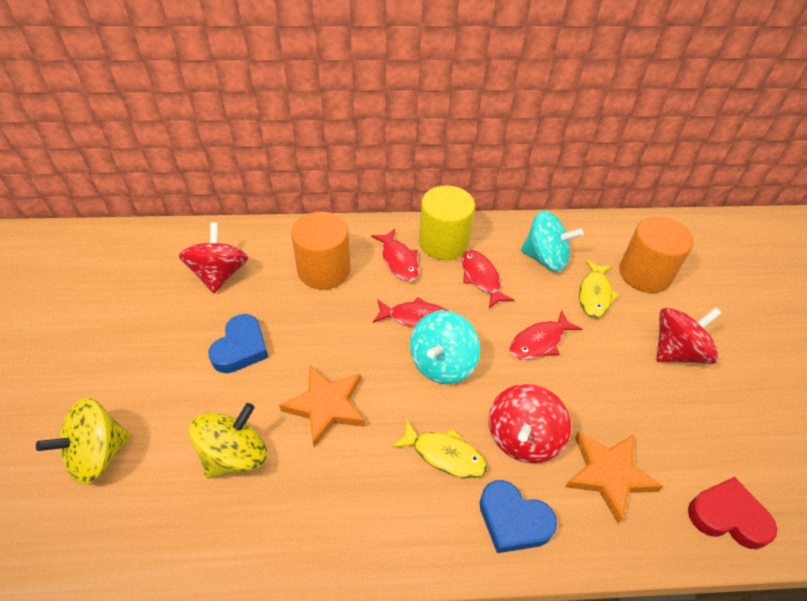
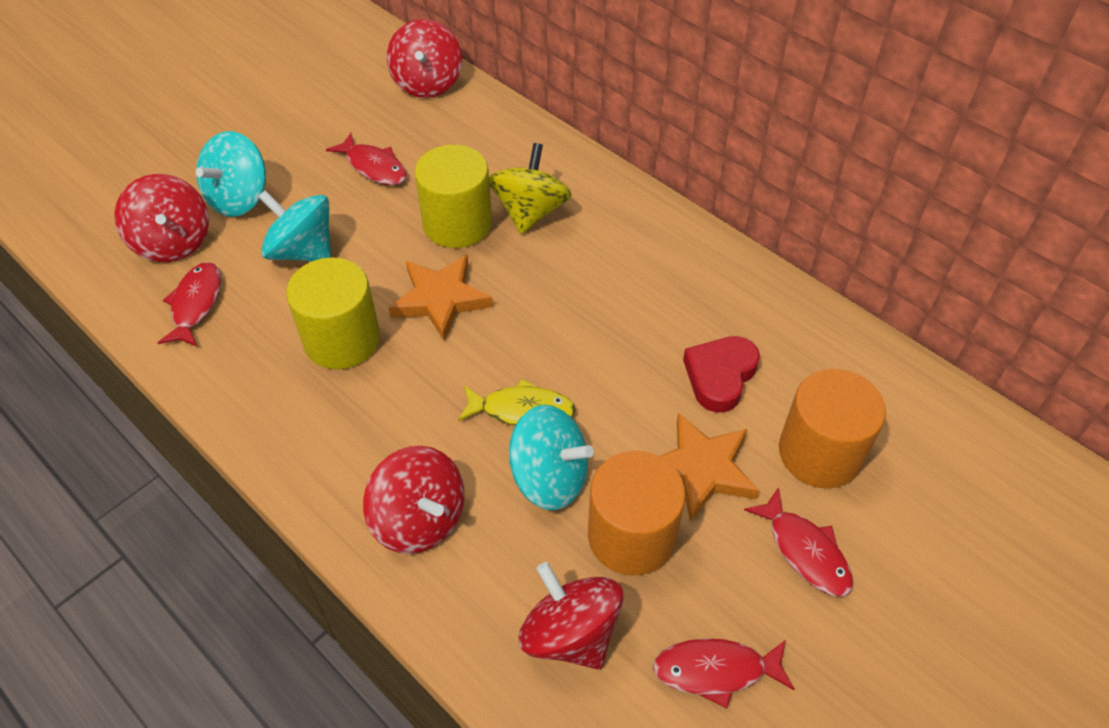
blue heart: 2 -> 0
red spinning top: 3 -> 4
turquoise spinning top: 2 -> 3
yellow cylinder: 1 -> 2
yellow fish: 2 -> 1
yellow spinning top: 2 -> 1

